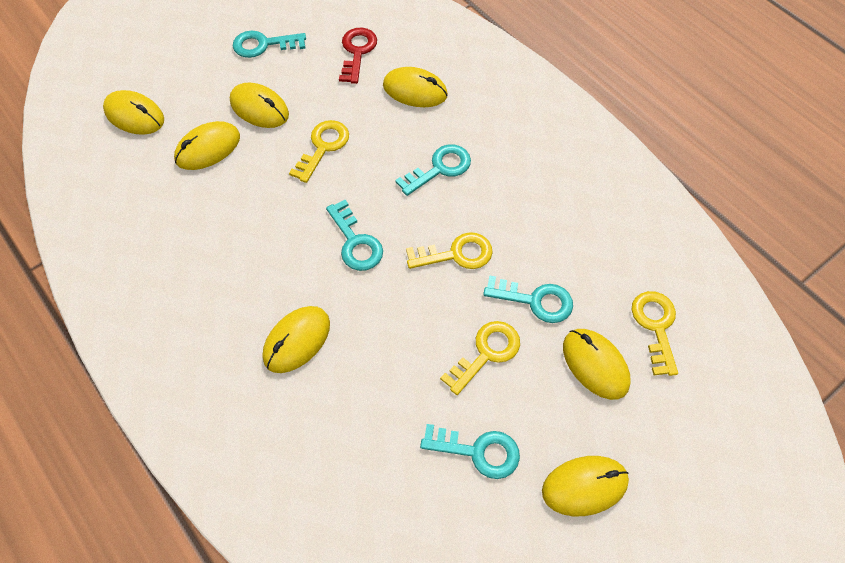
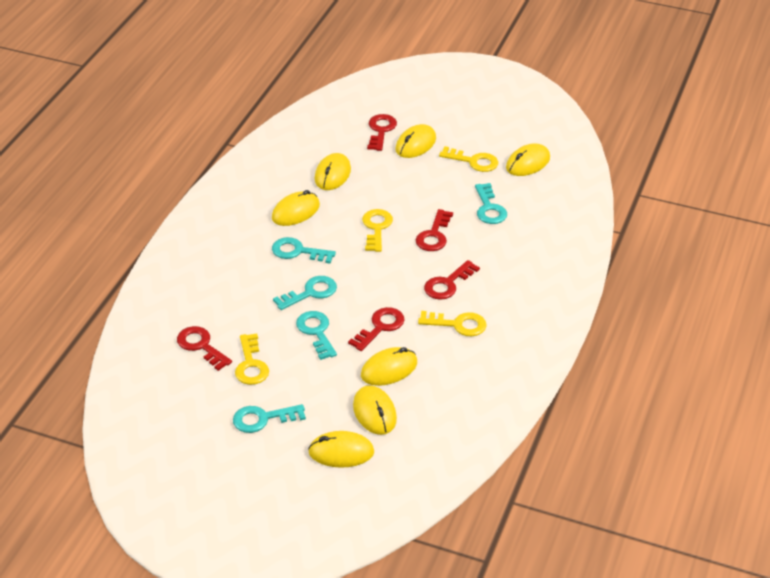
red key: 1 -> 5

